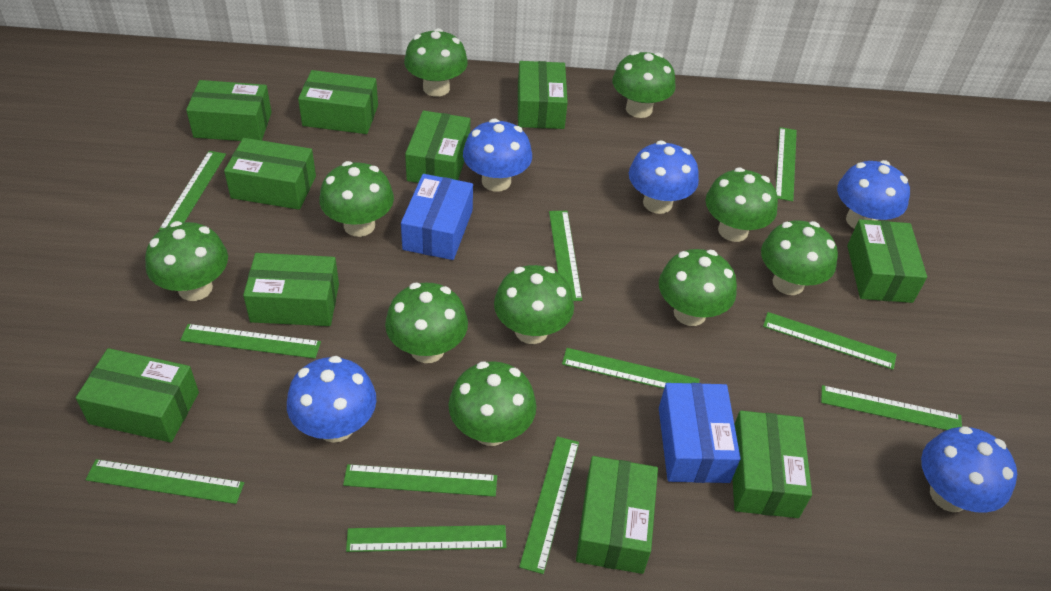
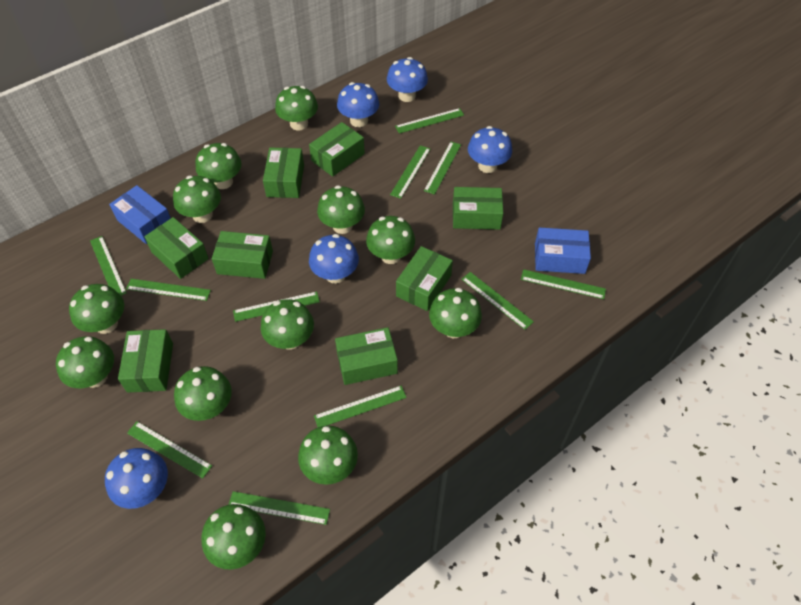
green box: 10 -> 8
green mushroom: 10 -> 12

